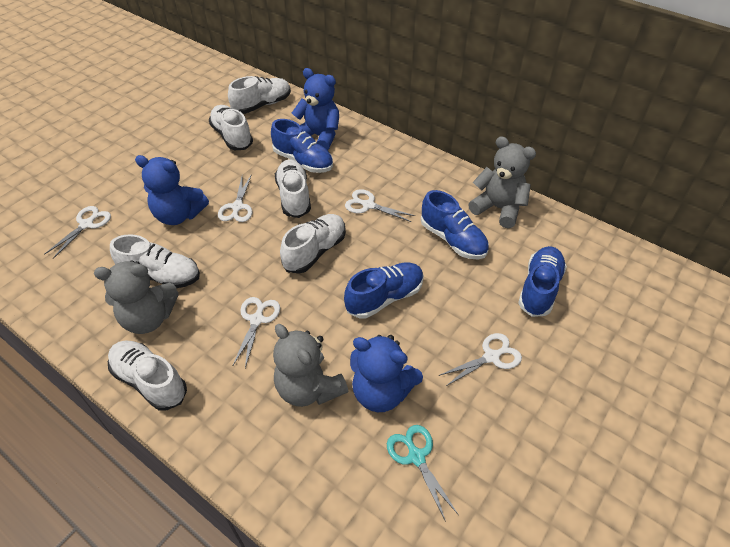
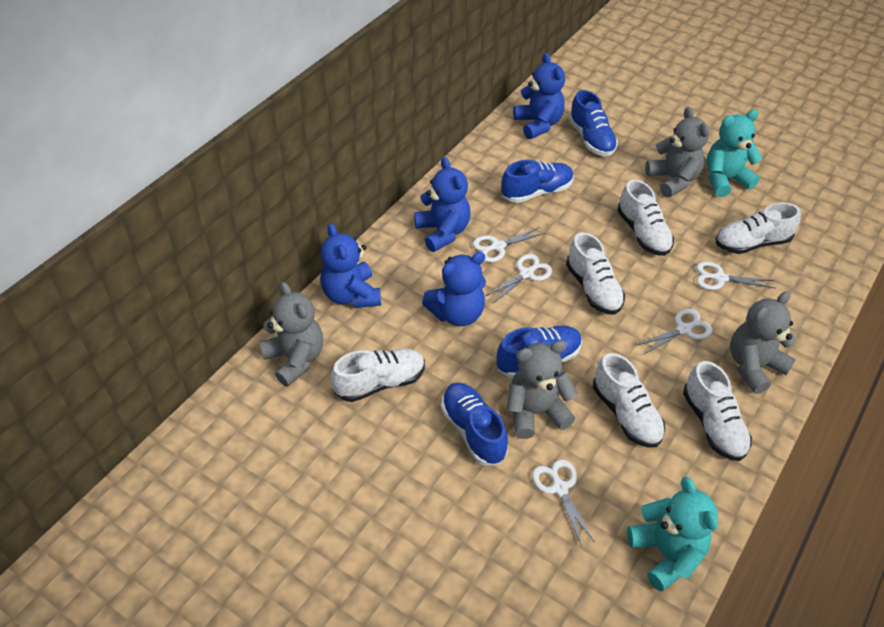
blue teddy bear: 3 -> 4
grey teddy bear: 3 -> 4
turquoise scissors: 1 -> 0
turquoise teddy bear: 0 -> 2

